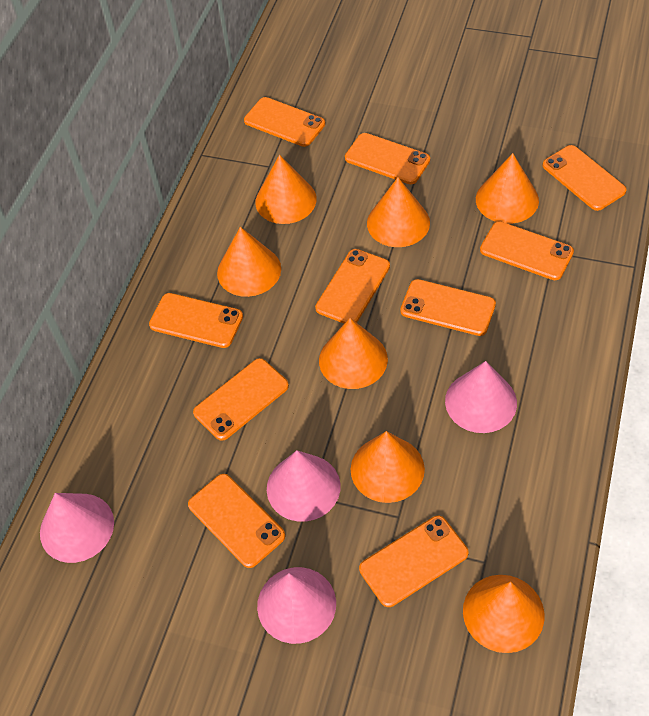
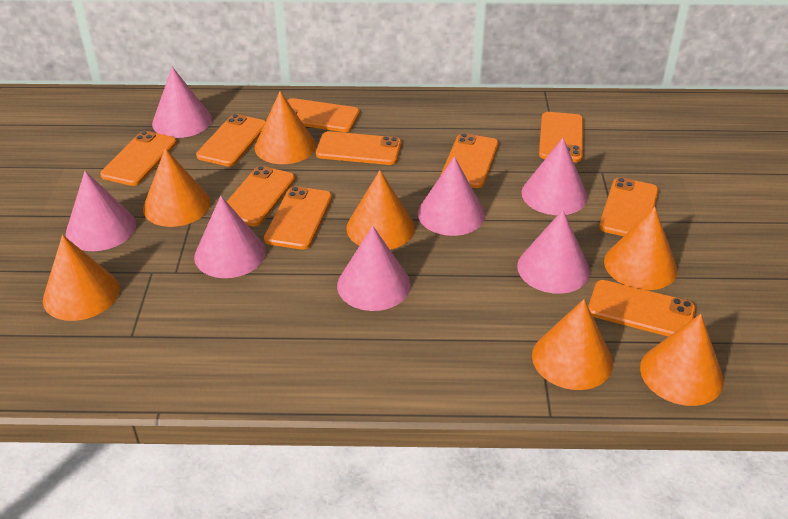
pink cone: 4 -> 7

